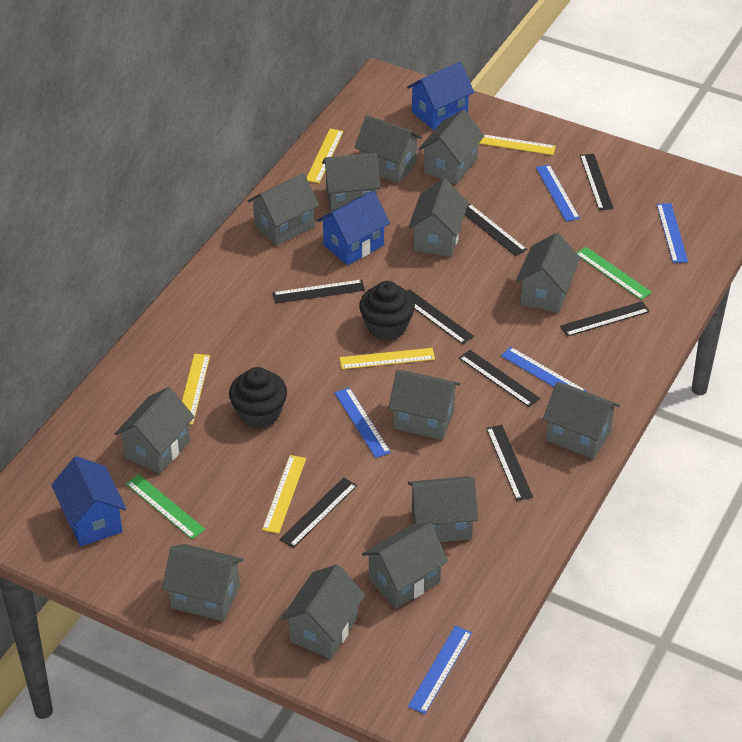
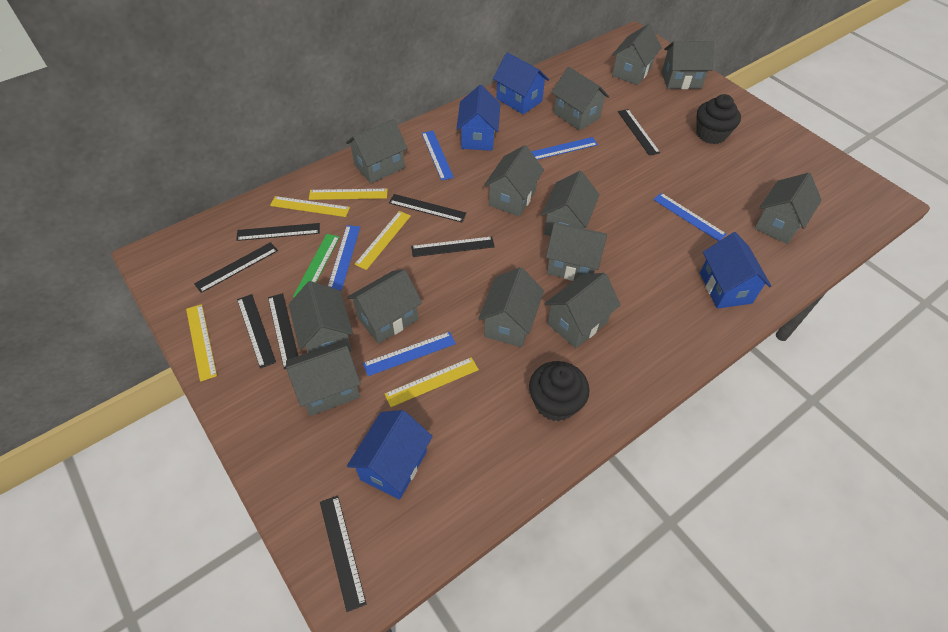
blue house: 3 -> 4
green ruler: 2 -> 1

